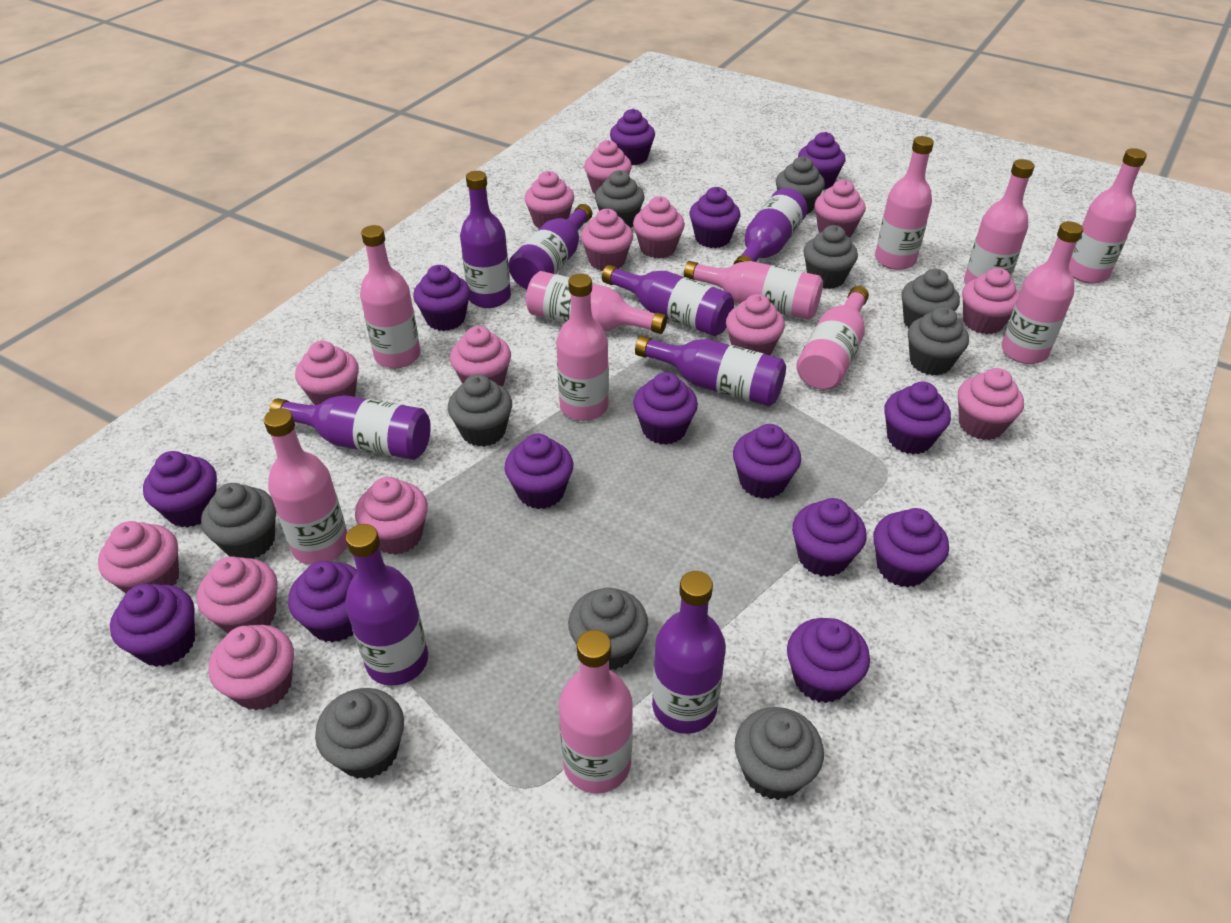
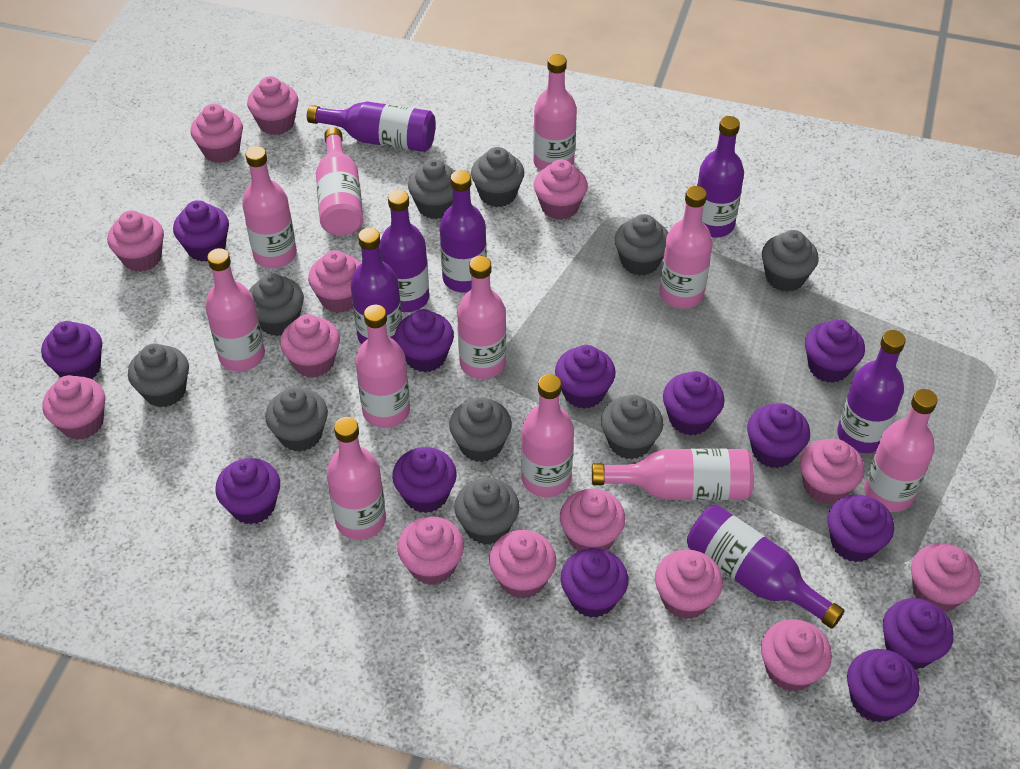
purple bottle: 8 -> 7
purple cupcake: 14 -> 13

